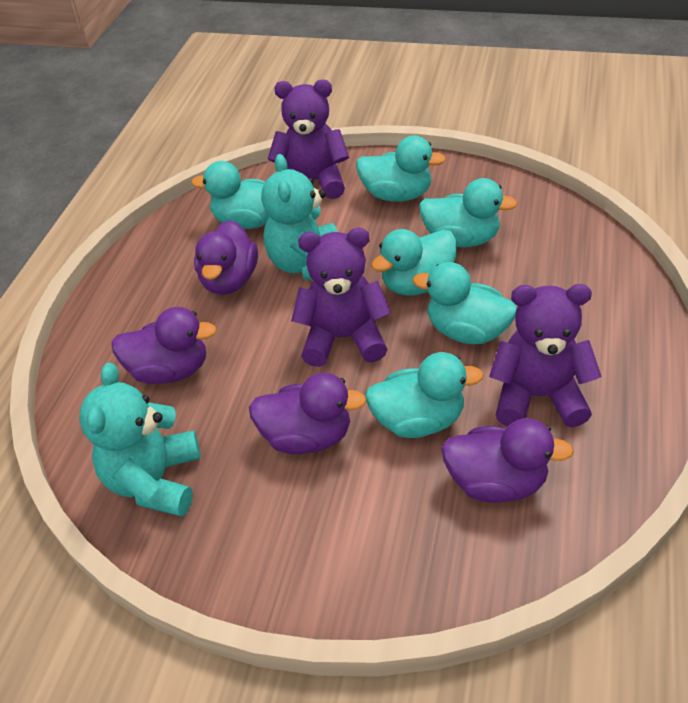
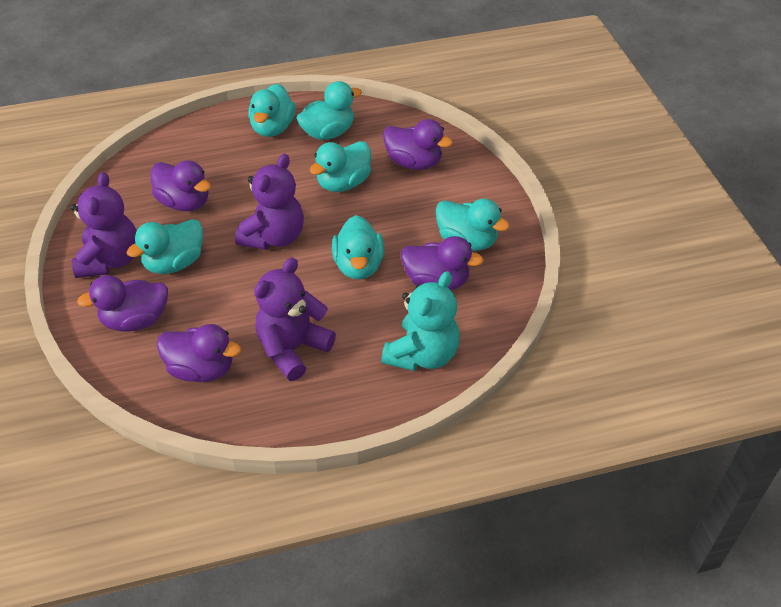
purple duck: 4 -> 5
turquoise teddy bear: 2 -> 1

